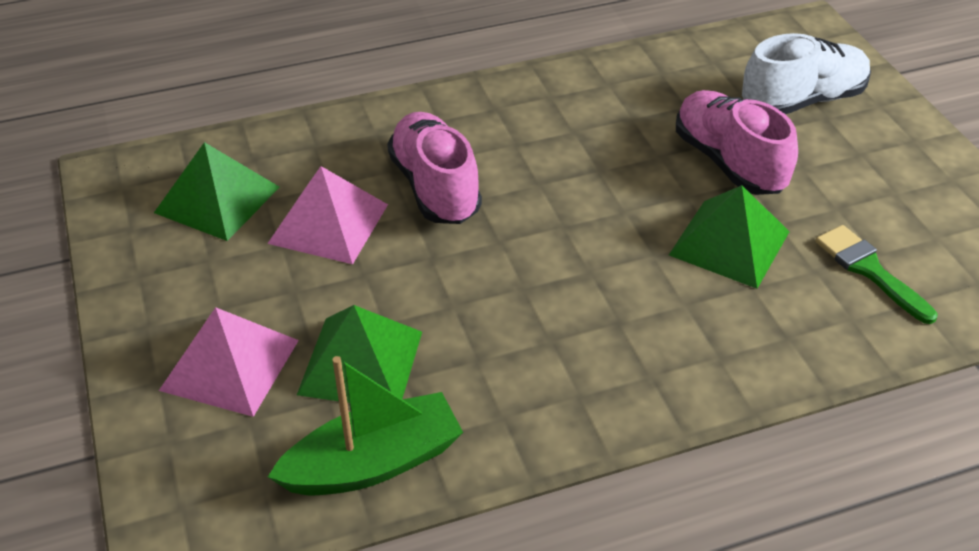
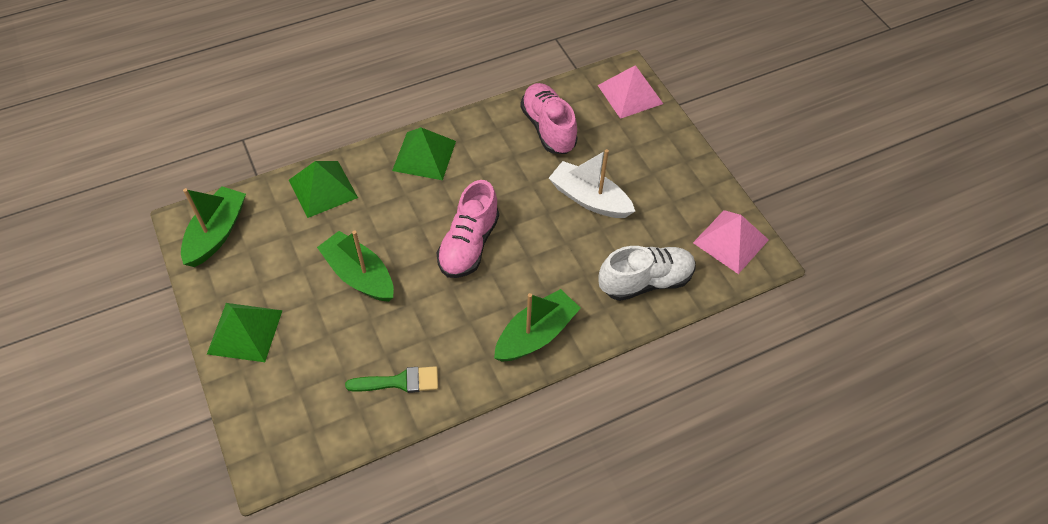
green boat: 1 -> 3
white boat: 0 -> 1

